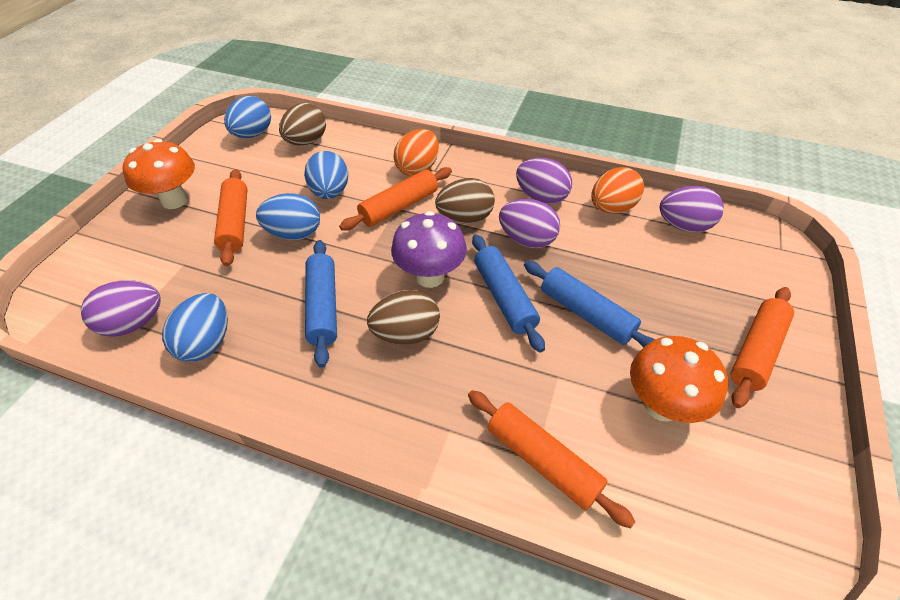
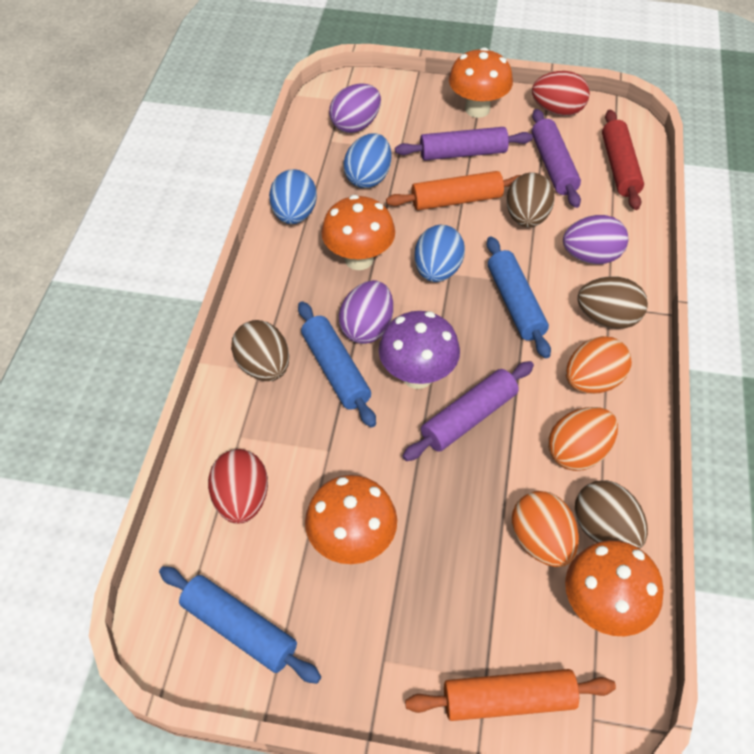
blue egg: 4 -> 3
brown egg: 3 -> 4
orange egg: 2 -> 3
orange mushroom: 2 -> 4
orange rolling pin: 4 -> 2
purple egg: 4 -> 3
purple rolling pin: 0 -> 3
red egg: 0 -> 2
red rolling pin: 0 -> 1

